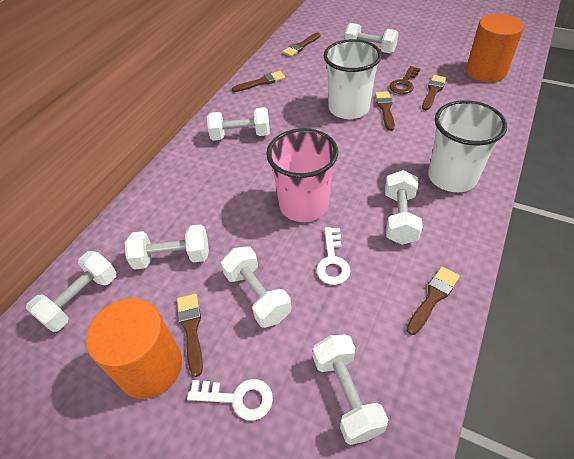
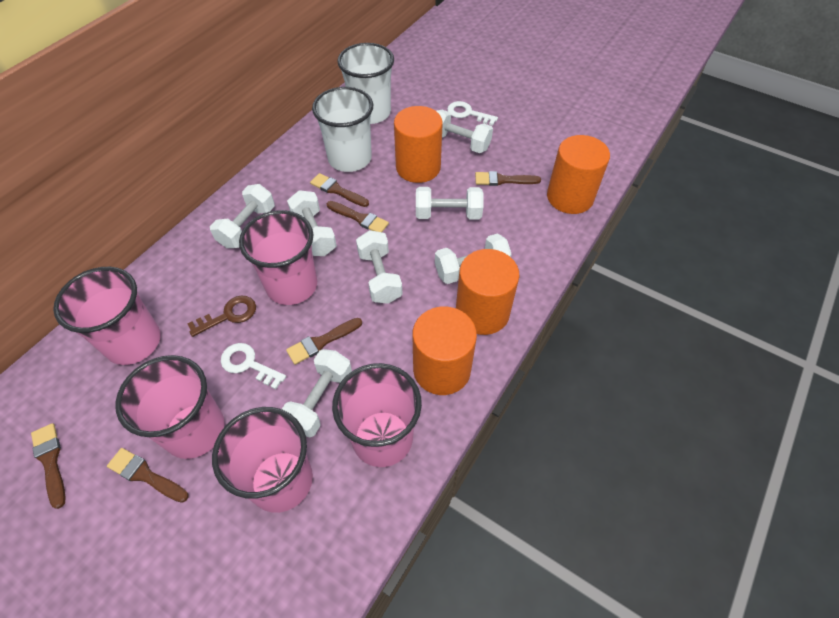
orange cylinder: 2 -> 4
pink cup: 1 -> 5

